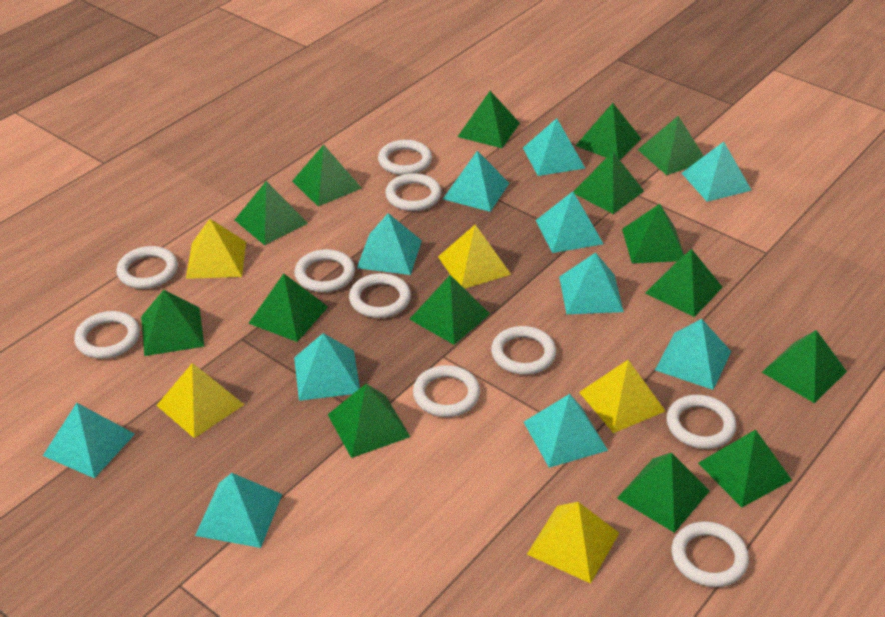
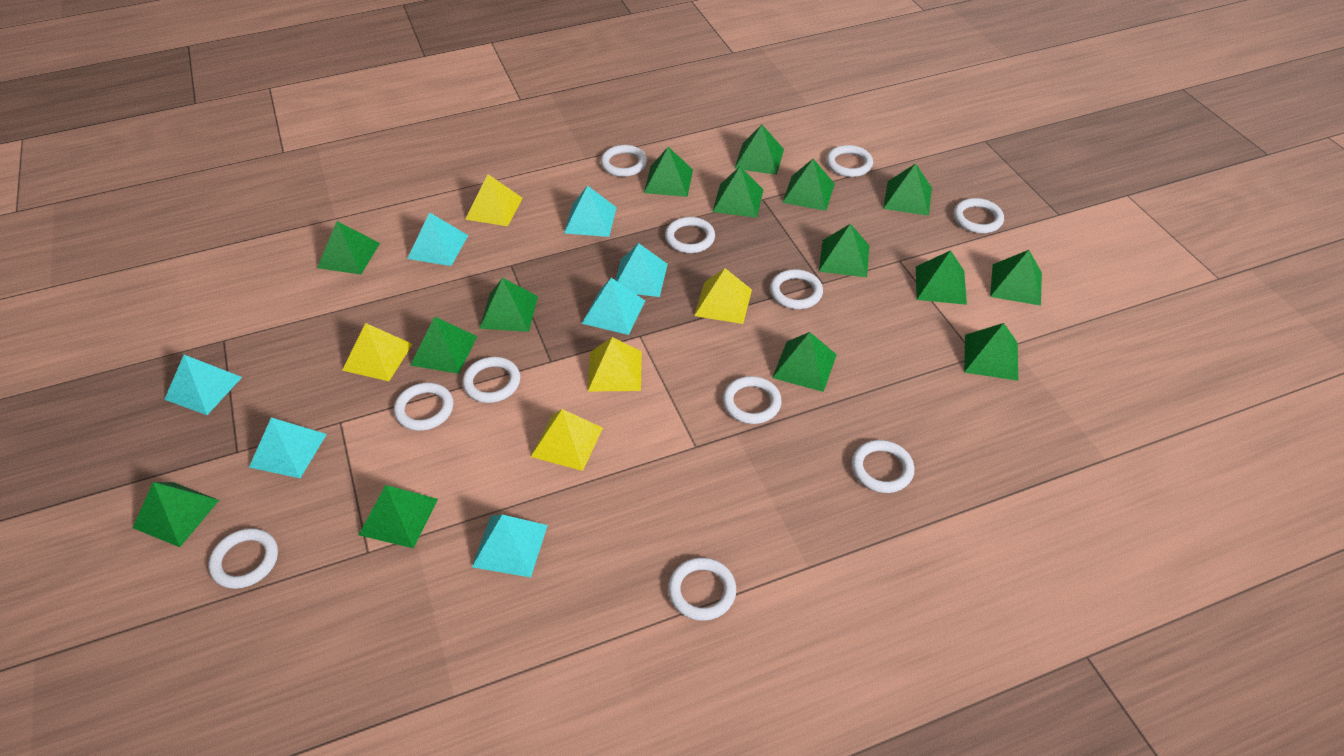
turquoise pyramid: 11 -> 7
white ring: 10 -> 11

